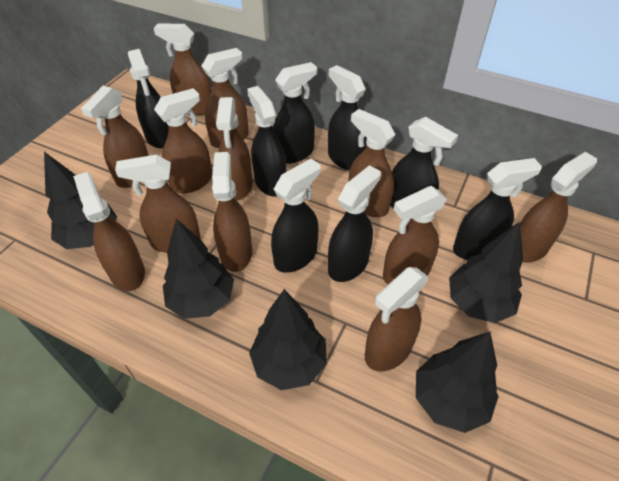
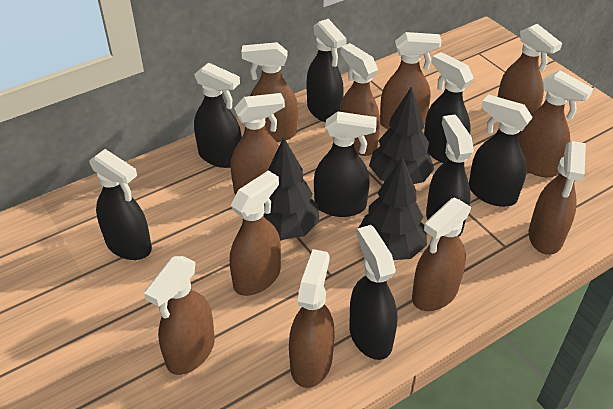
black tree: 5 -> 3
brown spray bottle: 12 -> 11

